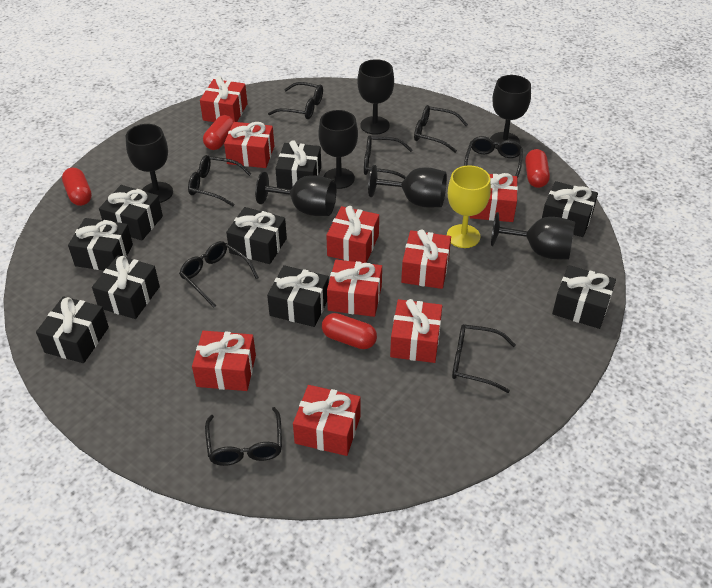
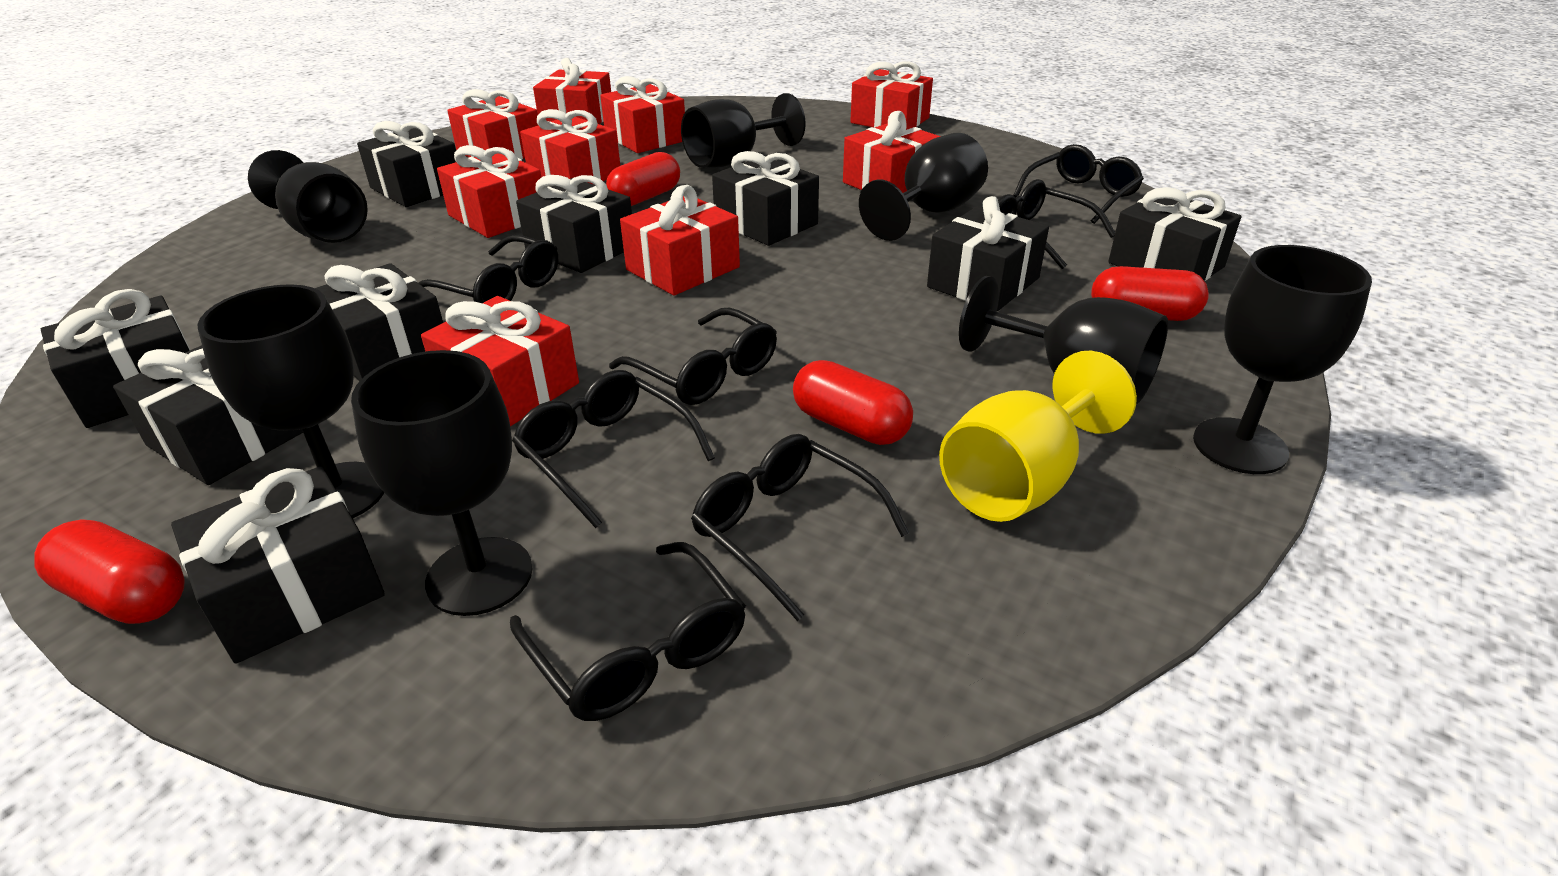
black glasses: 8 -> 7

